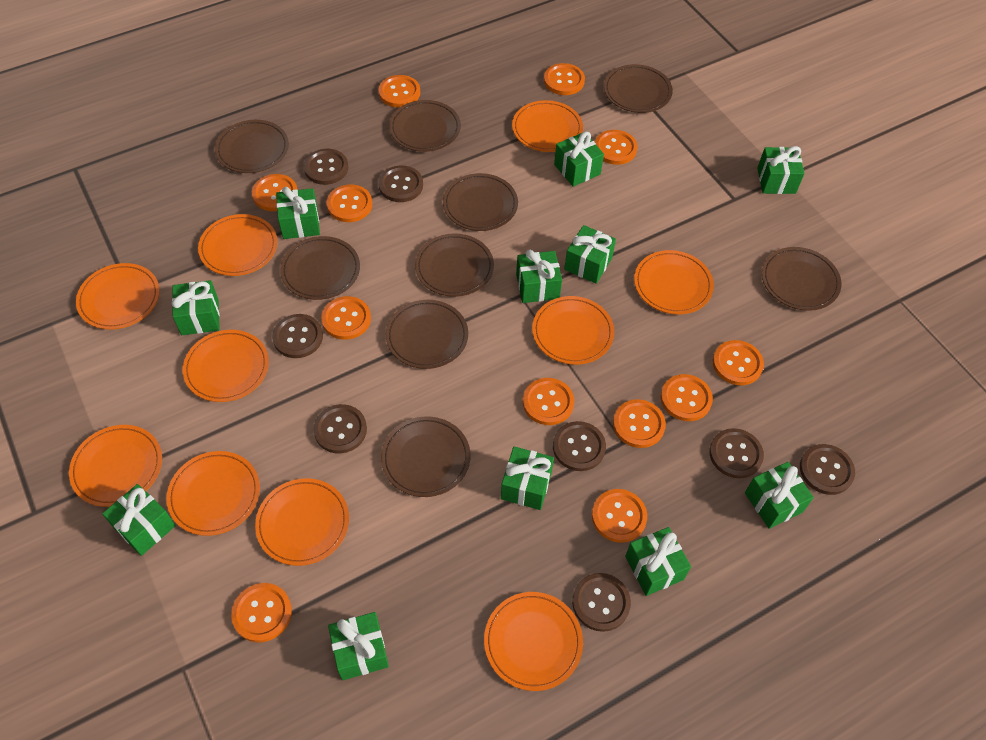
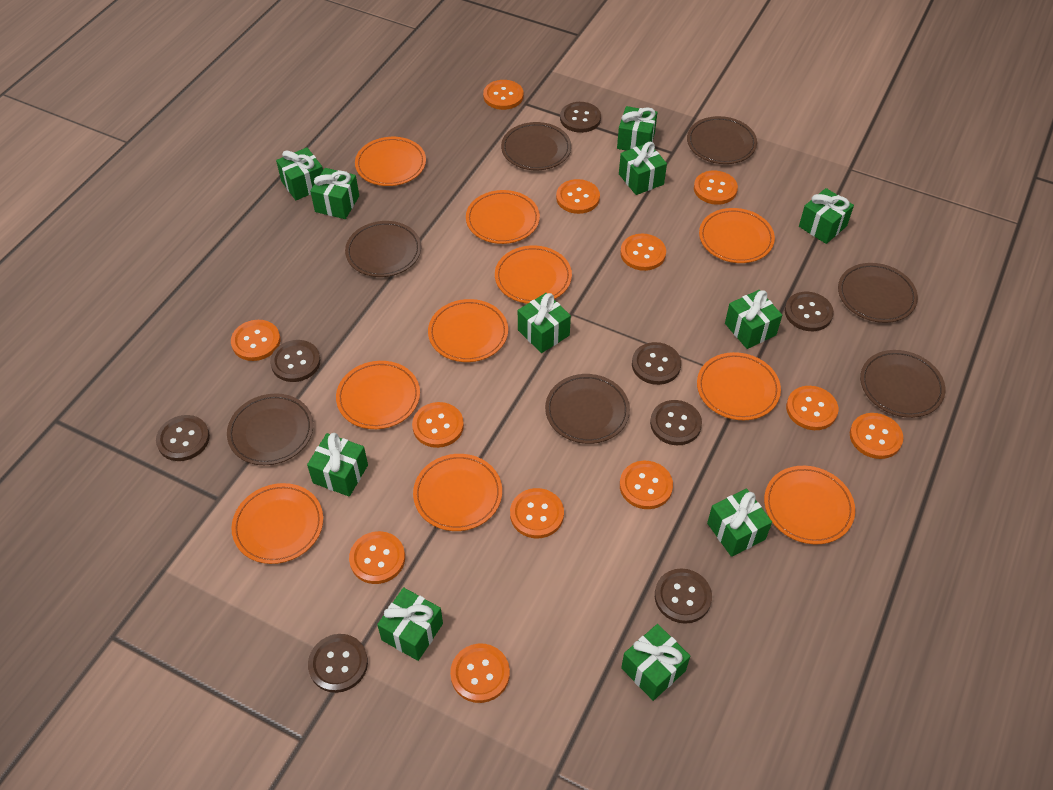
brown plate: 9 -> 7

